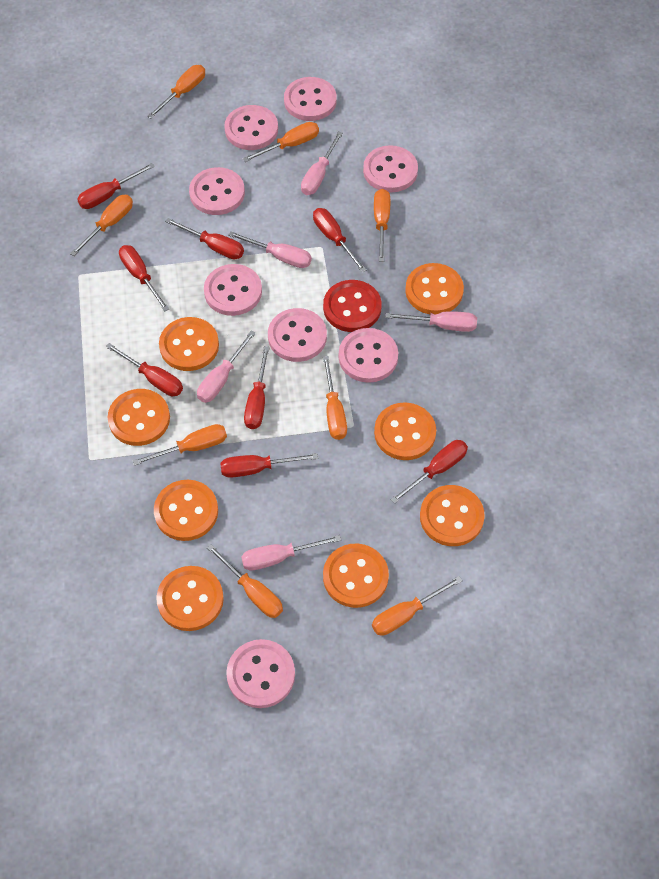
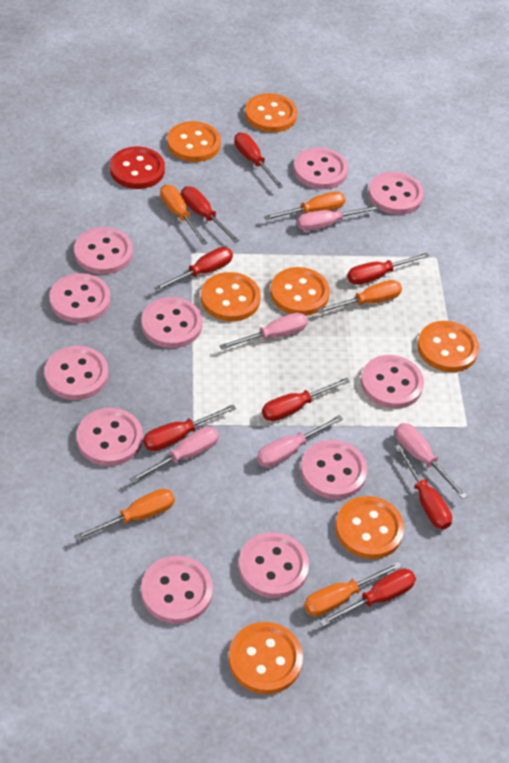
orange button: 8 -> 7
orange screwdriver: 8 -> 5
pink button: 8 -> 11

